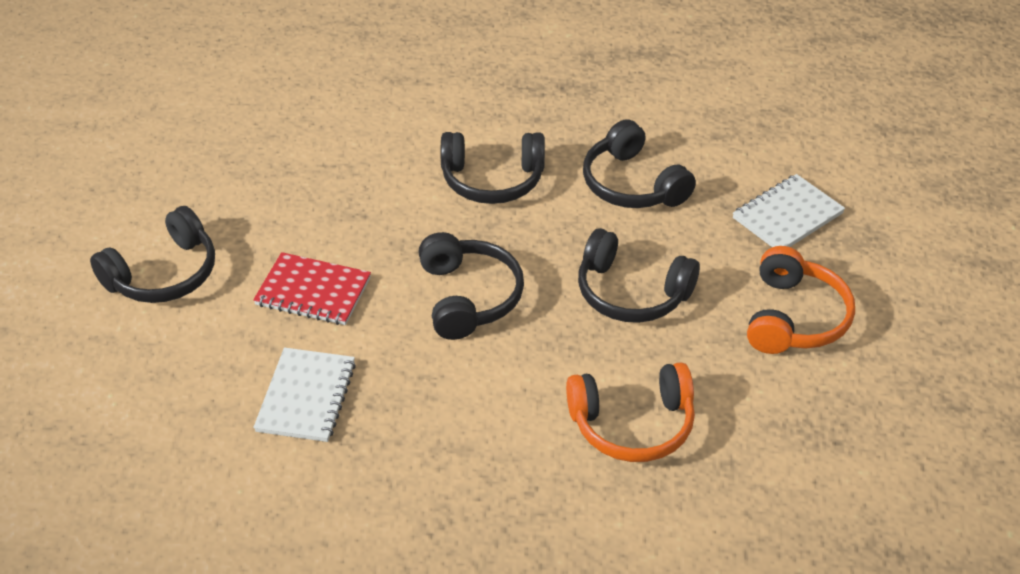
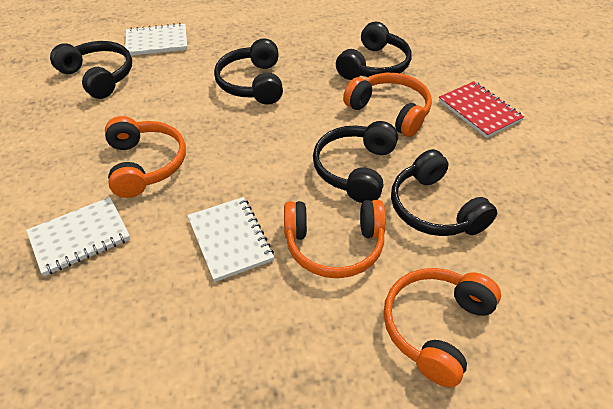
orange headphones: 2 -> 4
white notebook: 2 -> 3

